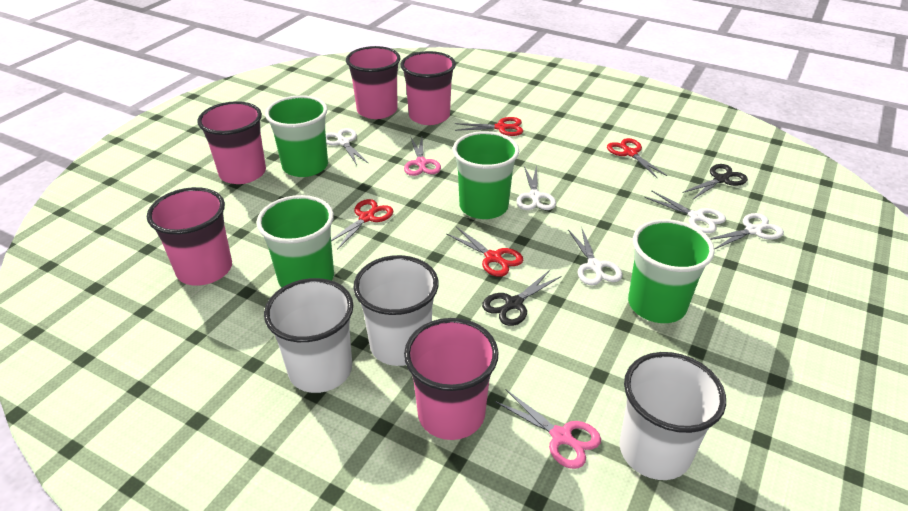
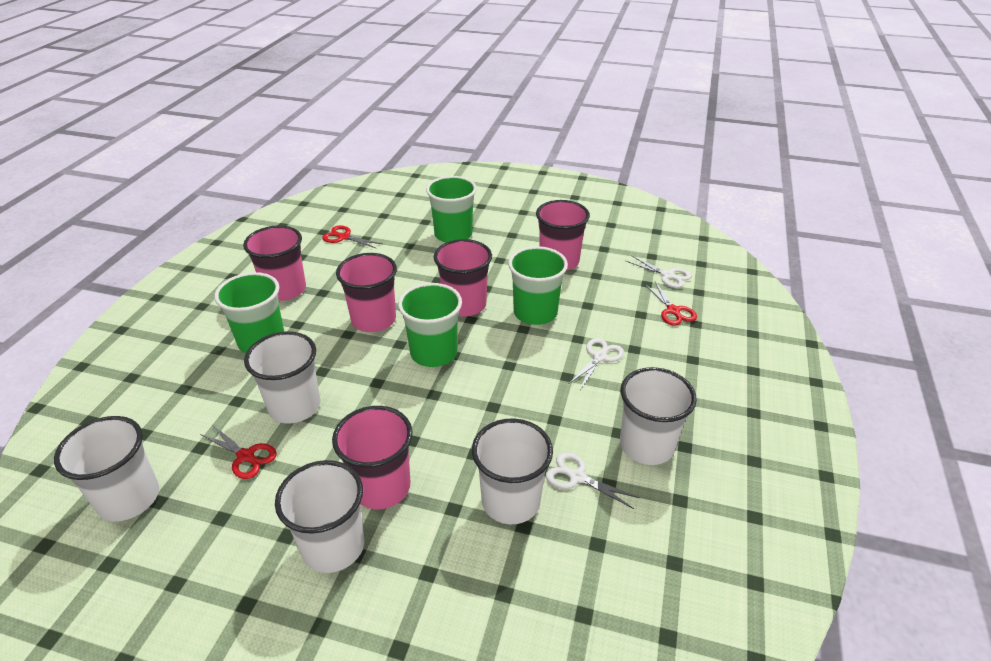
black scissors: 2 -> 0
pink scissors: 2 -> 0
red scissors: 4 -> 3
white cup: 3 -> 5
white scissors: 5 -> 3

